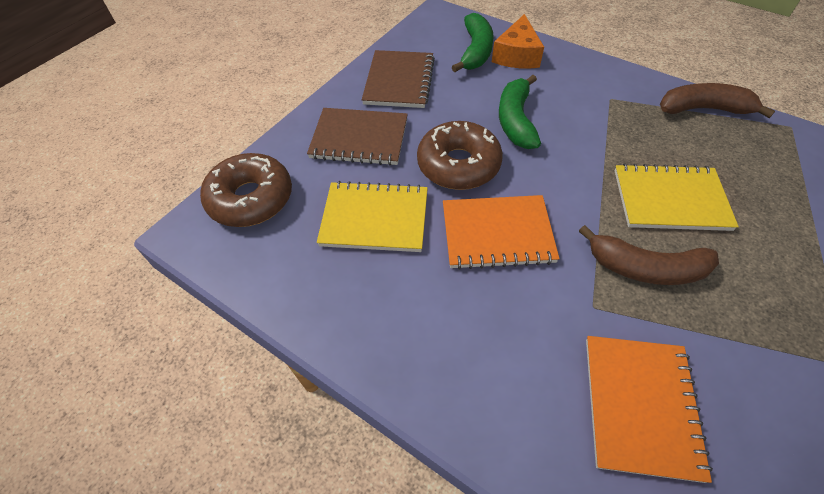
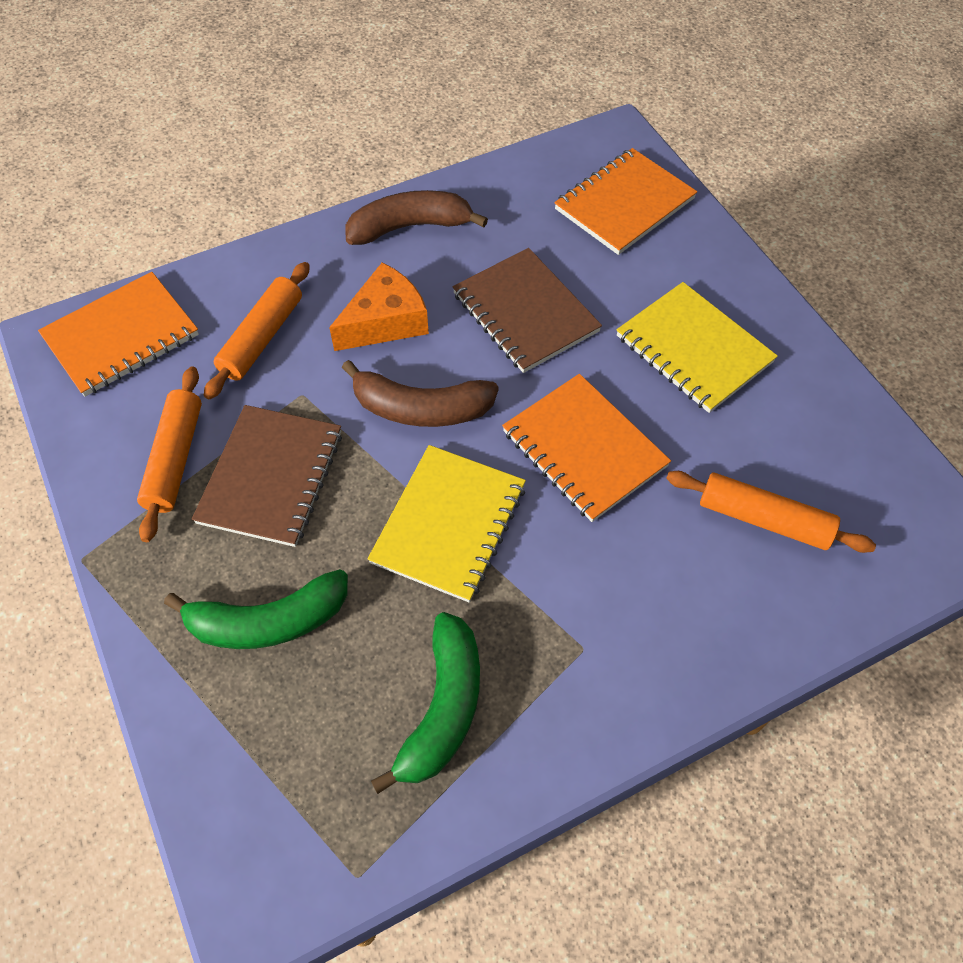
brown donut: 2 -> 0
orange notebook: 2 -> 3
orange rolling pin: 0 -> 3

